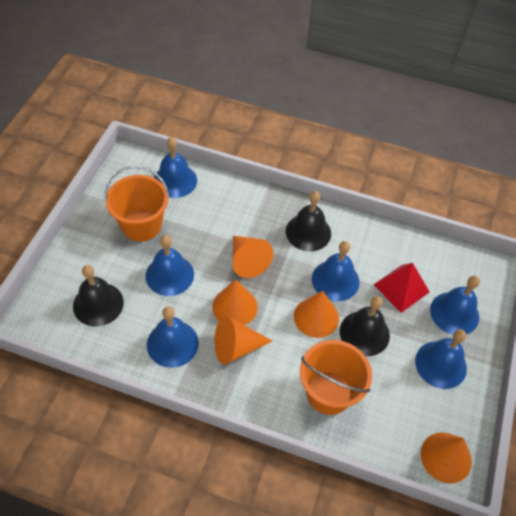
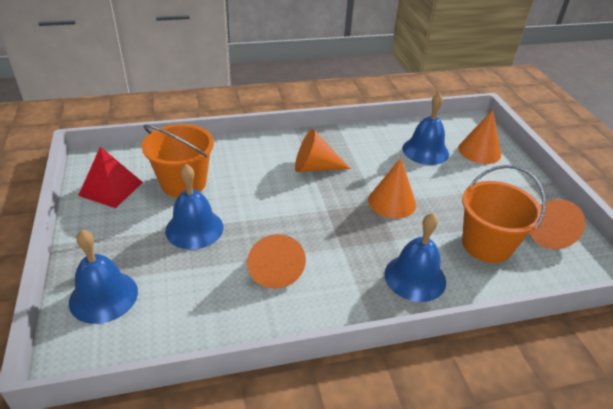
black bell: 3 -> 0
blue bell: 6 -> 4

